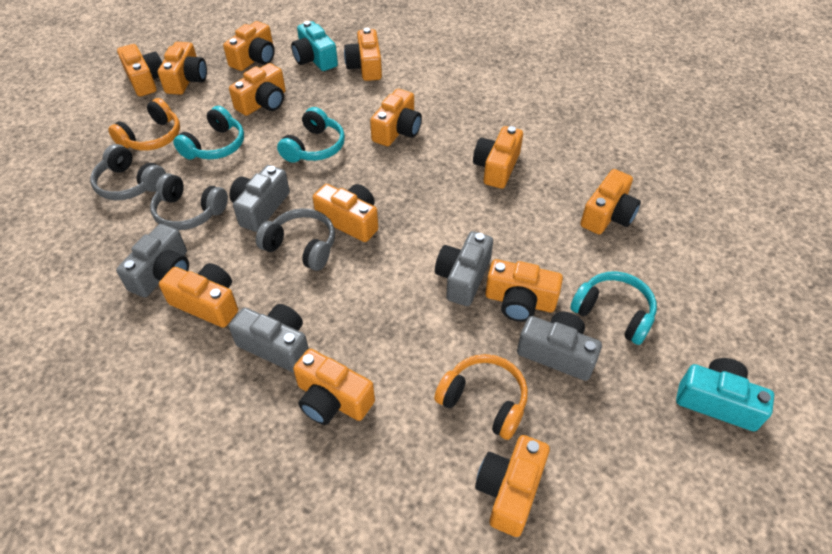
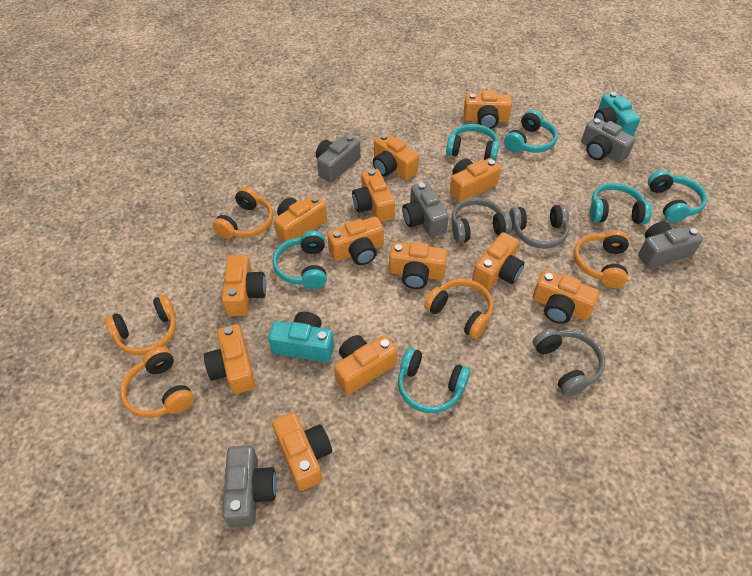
orange headphones: 2 -> 5
turquoise headphones: 3 -> 6

